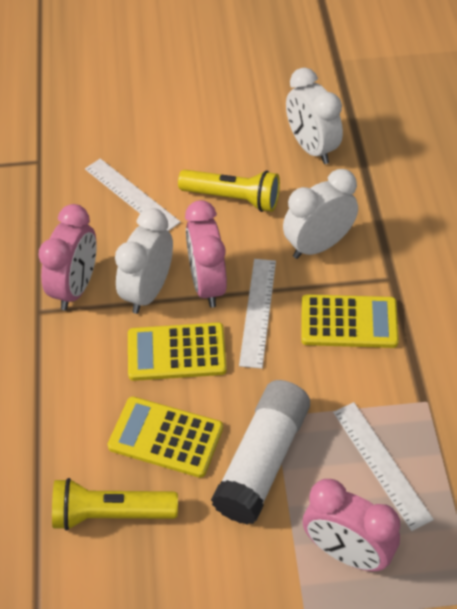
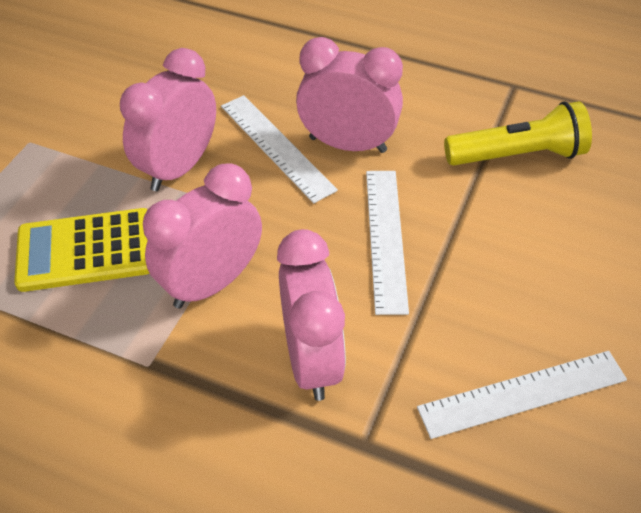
pink clock: 3 -> 4
white clock: 3 -> 0
white glue stick: 1 -> 0
yellow calculator: 3 -> 1
yellow flashlight: 2 -> 1

